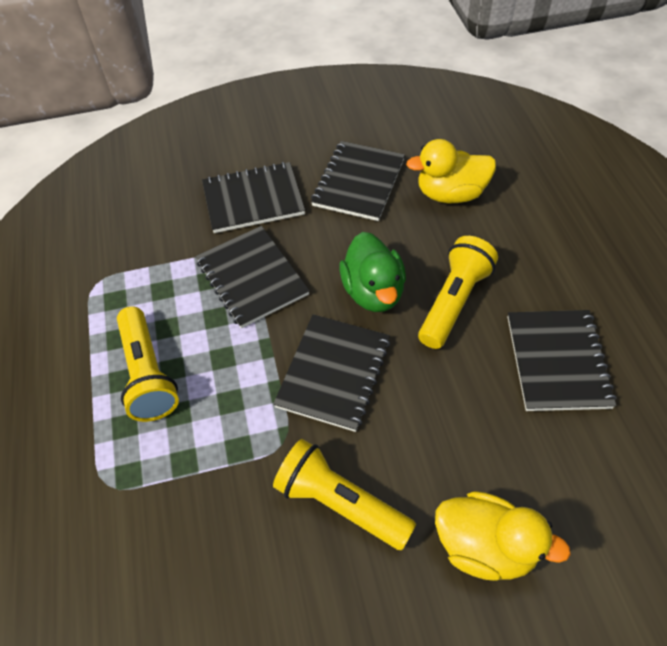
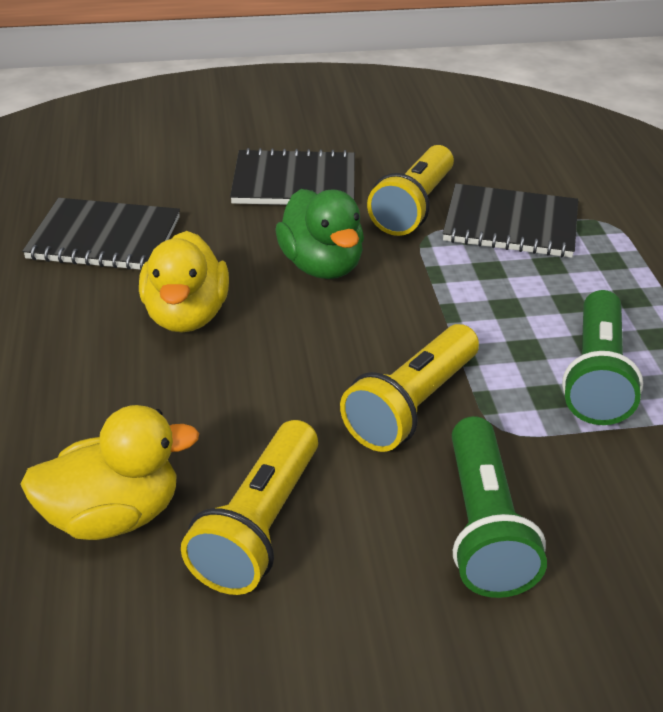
black notebook: 5 -> 3
green flashlight: 0 -> 2

